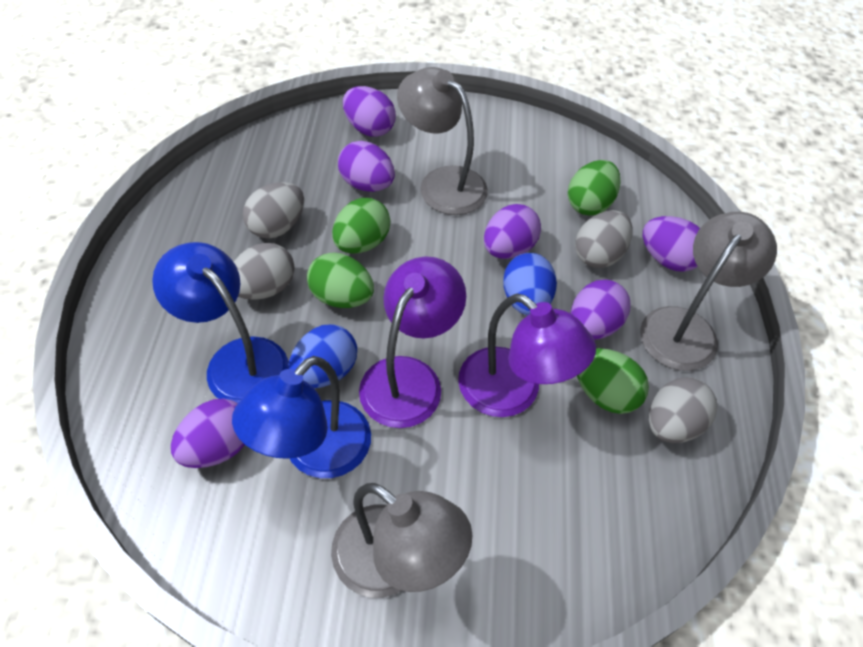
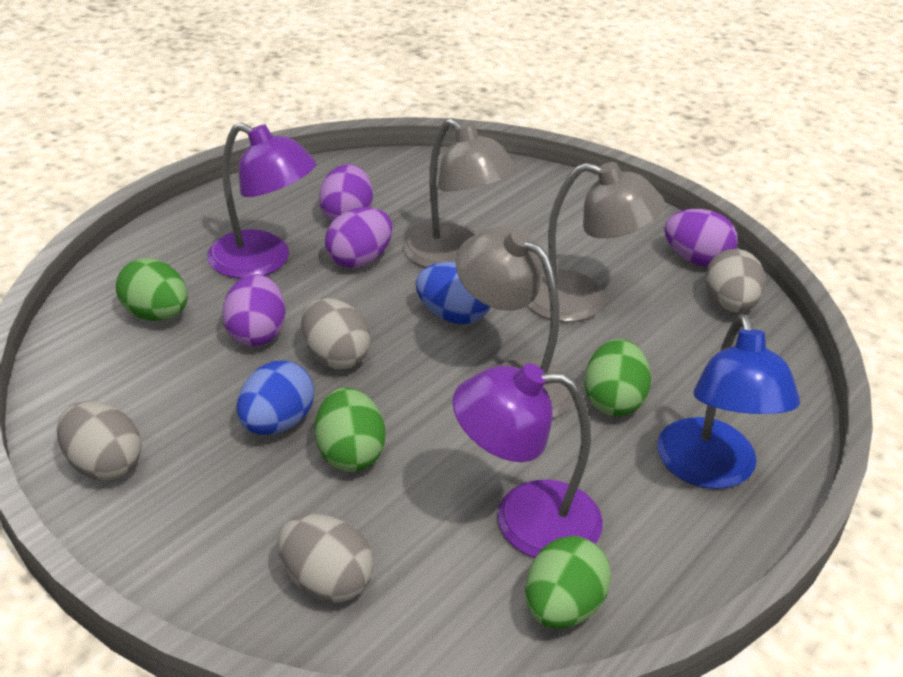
blue lamp: 2 -> 1
purple egg: 6 -> 4

